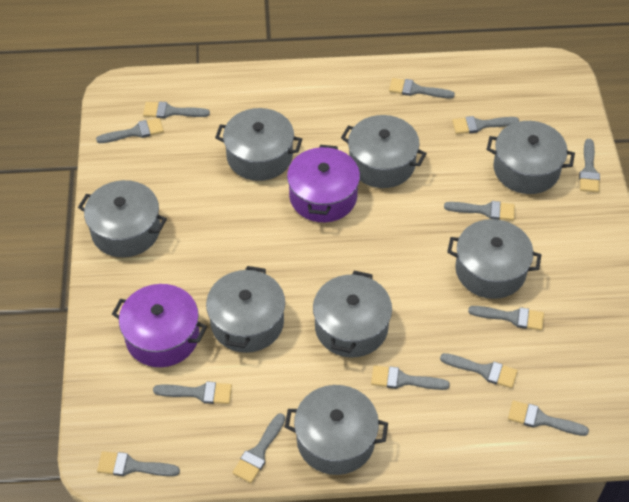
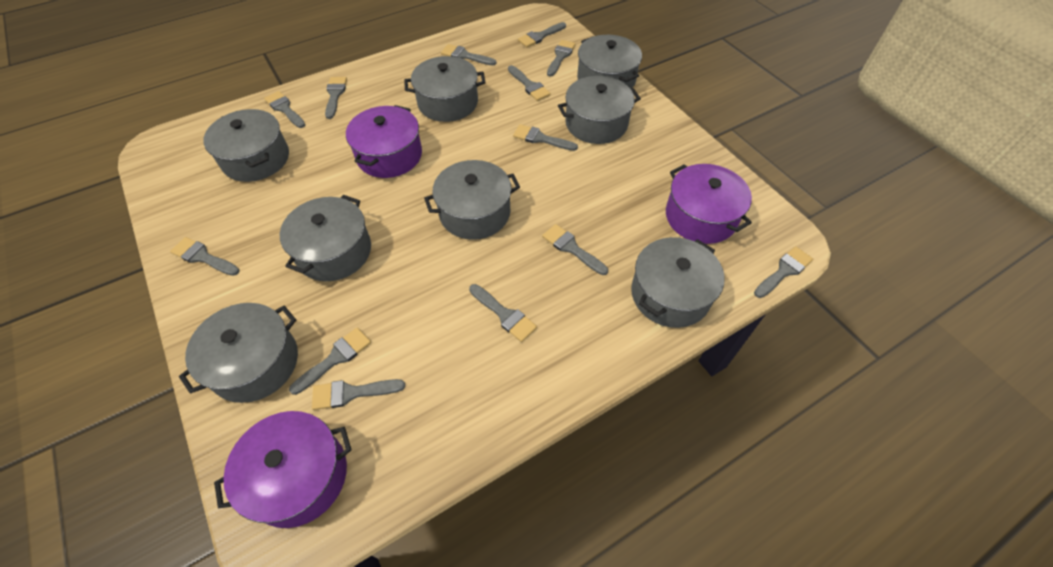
purple pot: 2 -> 3

